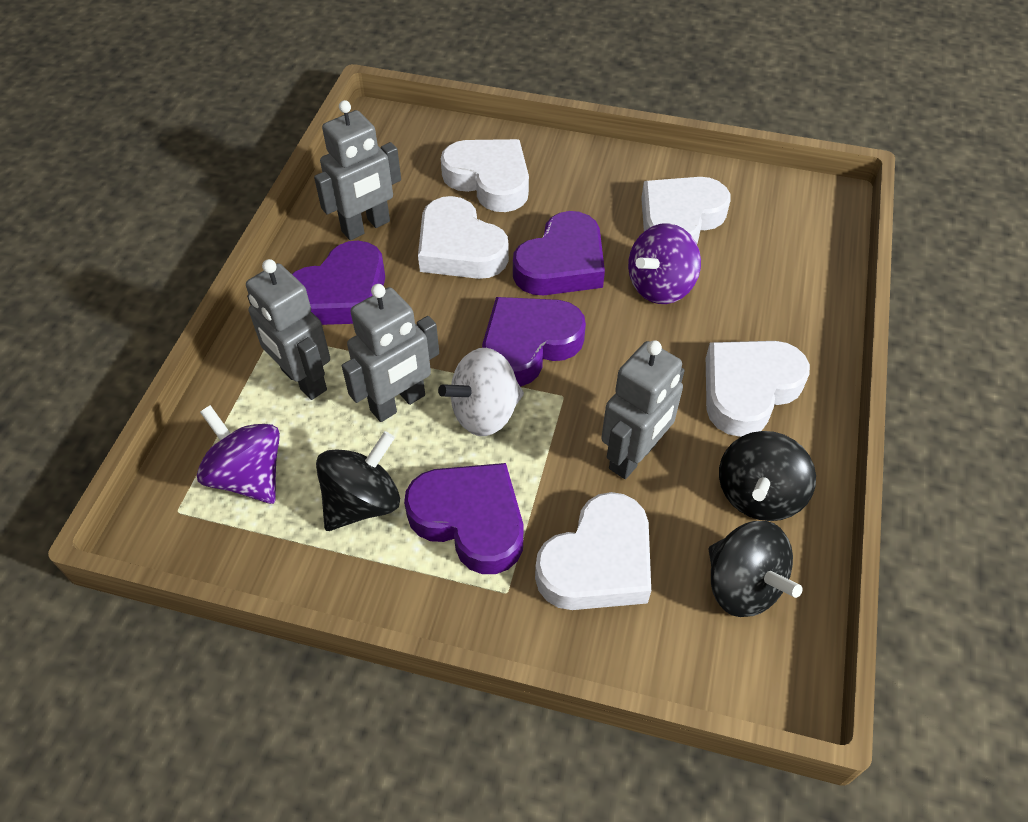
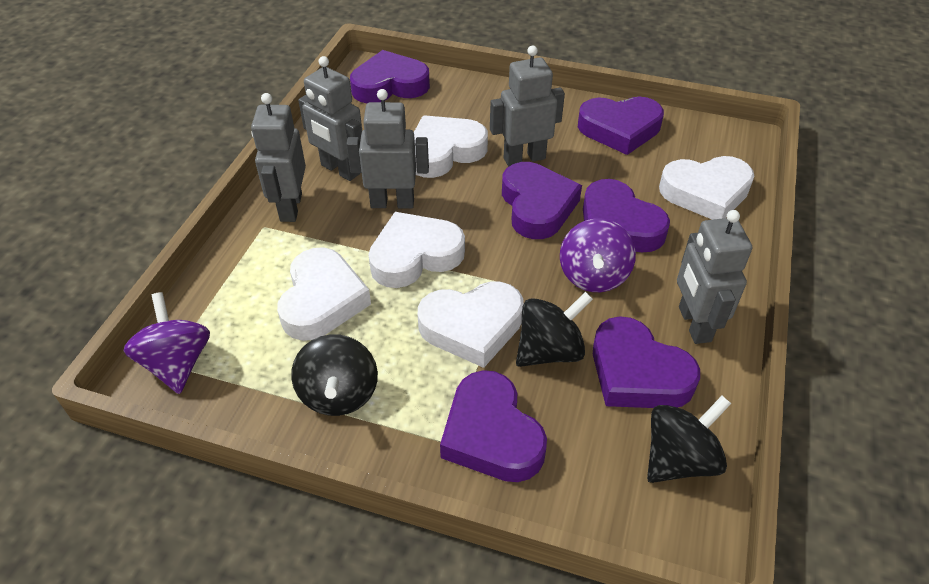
grey robot: 4 -> 5
purple heart: 4 -> 6
white spinning top: 1 -> 0

